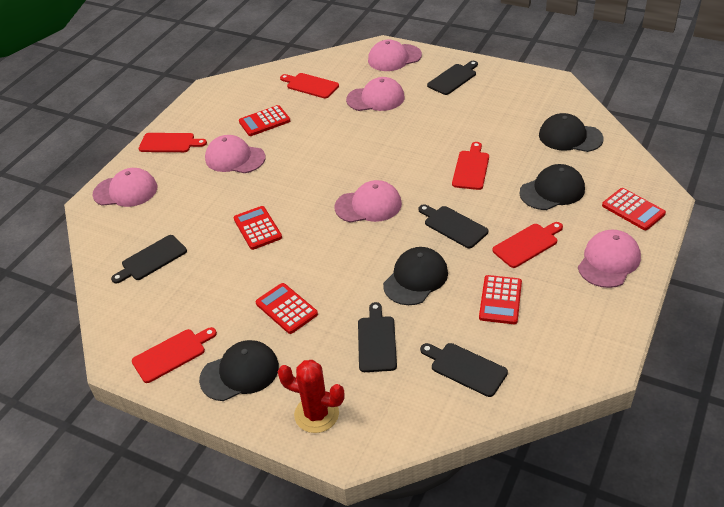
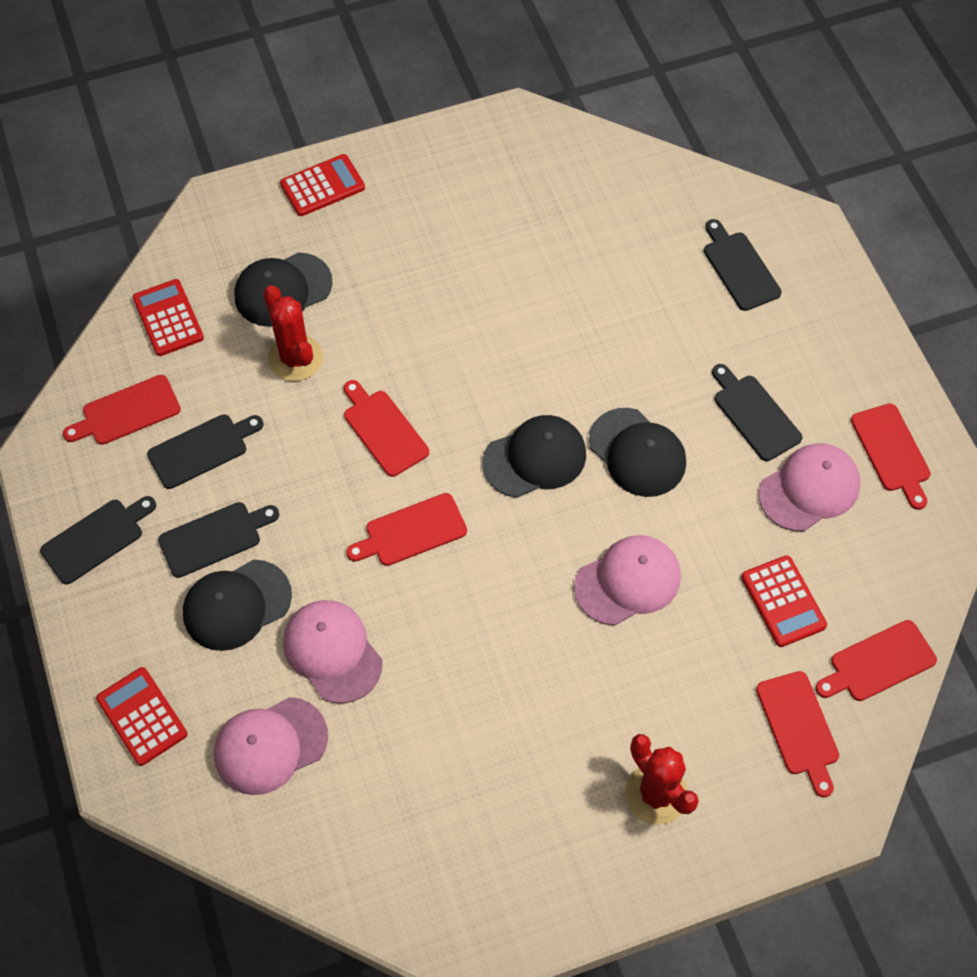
pink cap: 6 -> 4
red cactus: 1 -> 2
red calculator: 5 -> 4
red cutting board: 5 -> 6

